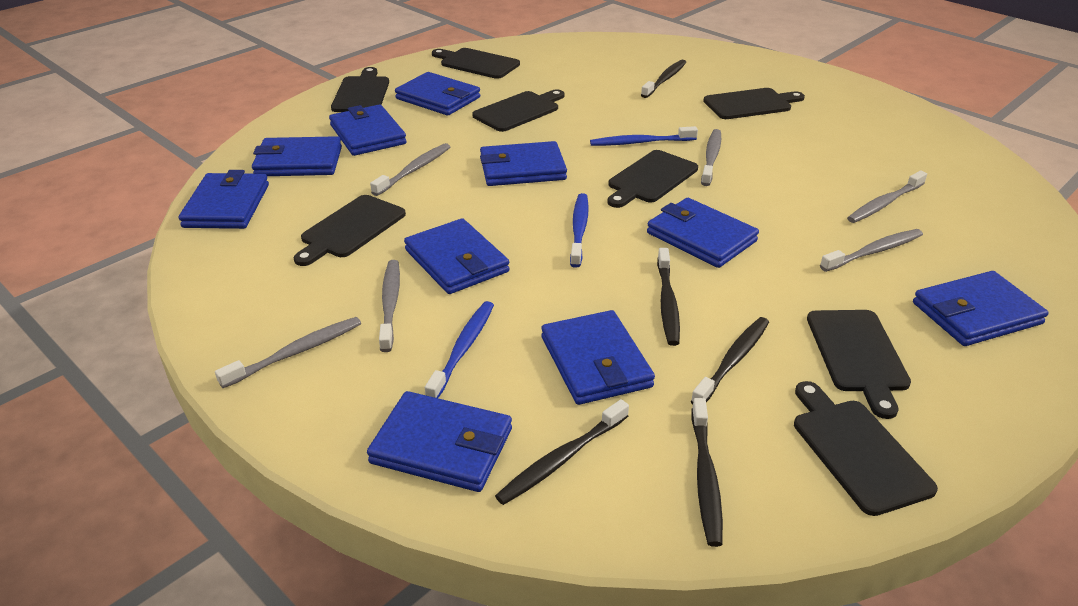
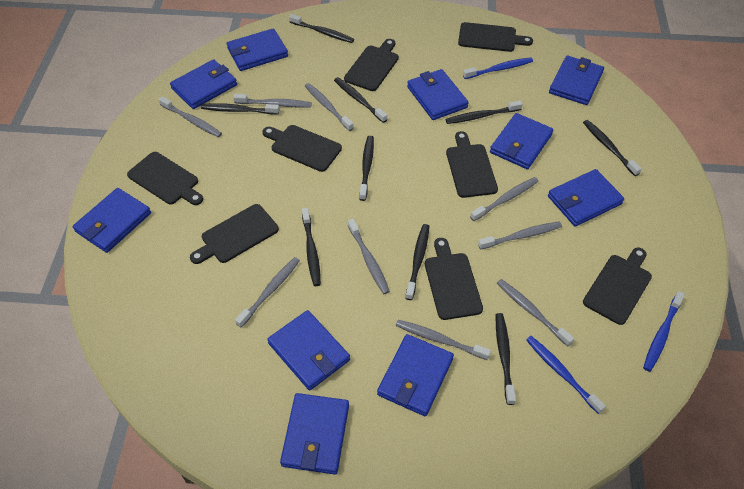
black toothbrush: 5 -> 9
grey toothbrush: 6 -> 9

